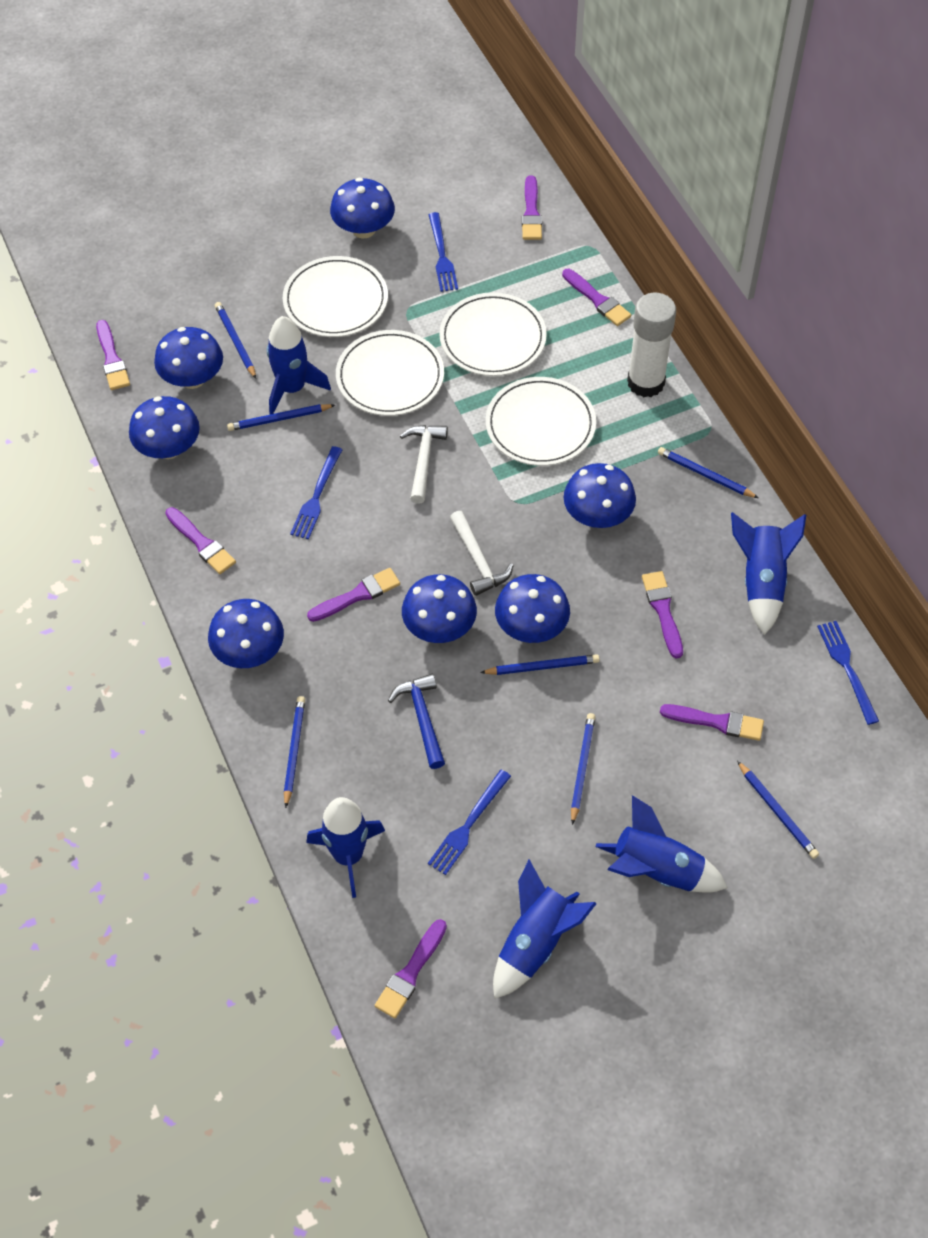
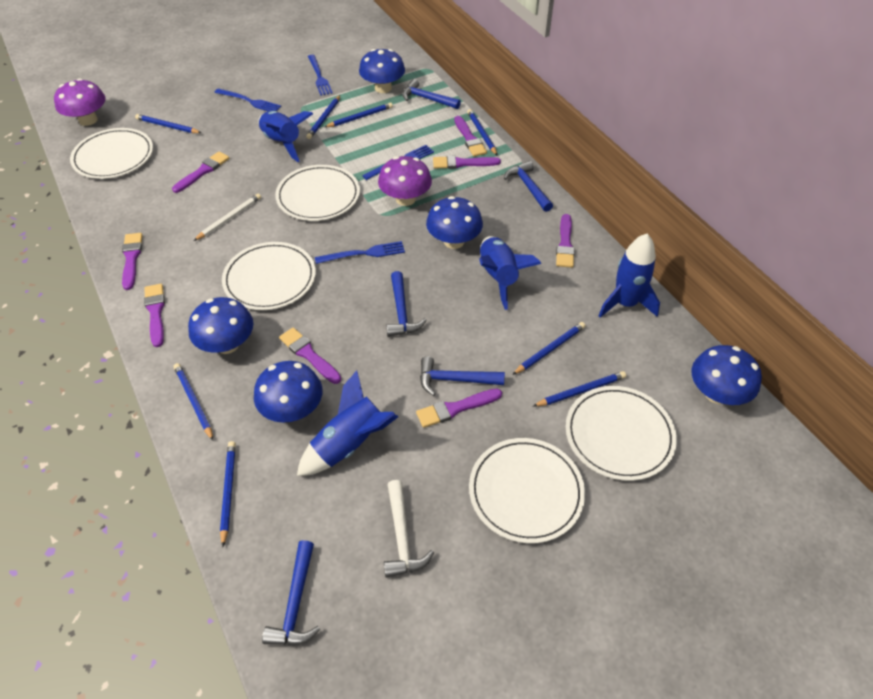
blue hammer: 1 -> 5
blue mushroom: 7 -> 5
blue pencil: 7 -> 8
blue rocket: 5 -> 4
purple mushroom: 0 -> 2
white glue stick: 1 -> 0
white hammer: 2 -> 1
white pencil: 0 -> 1
white plate: 4 -> 5

